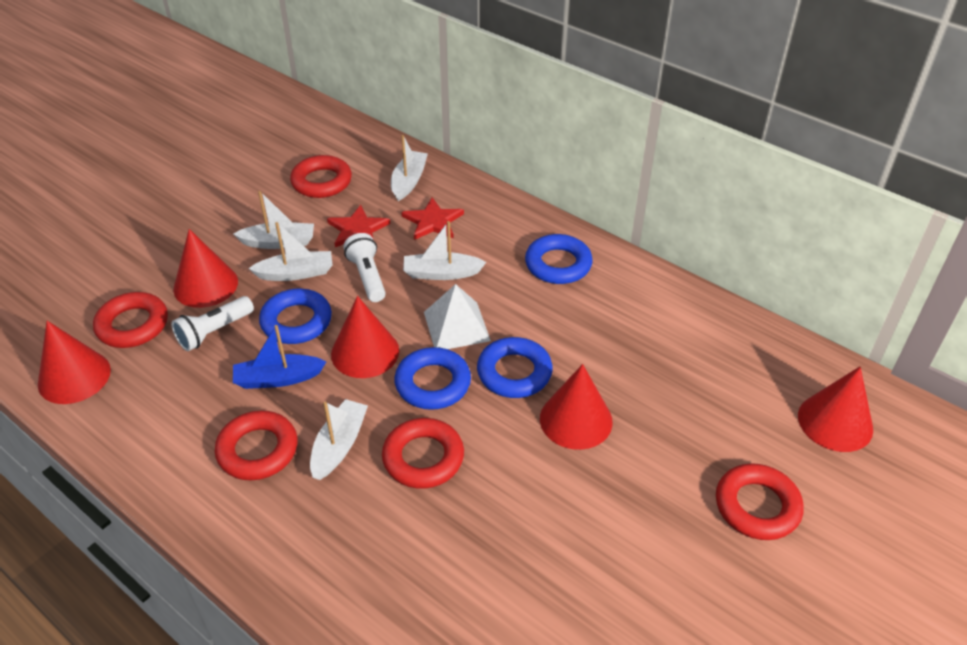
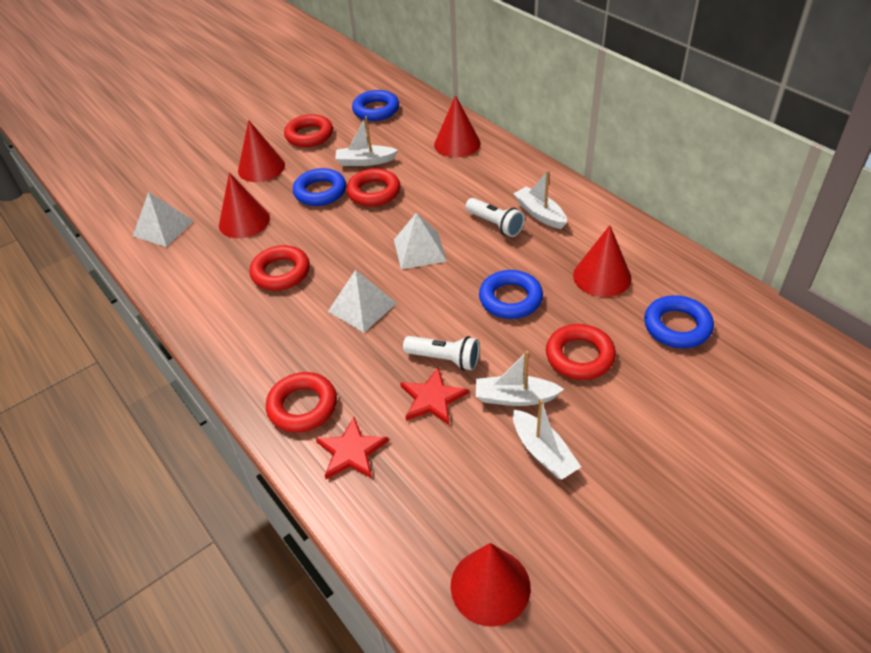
blue boat: 1 -> 0
white boat: 5 -> 4
white pyramid: 1 -> 3

